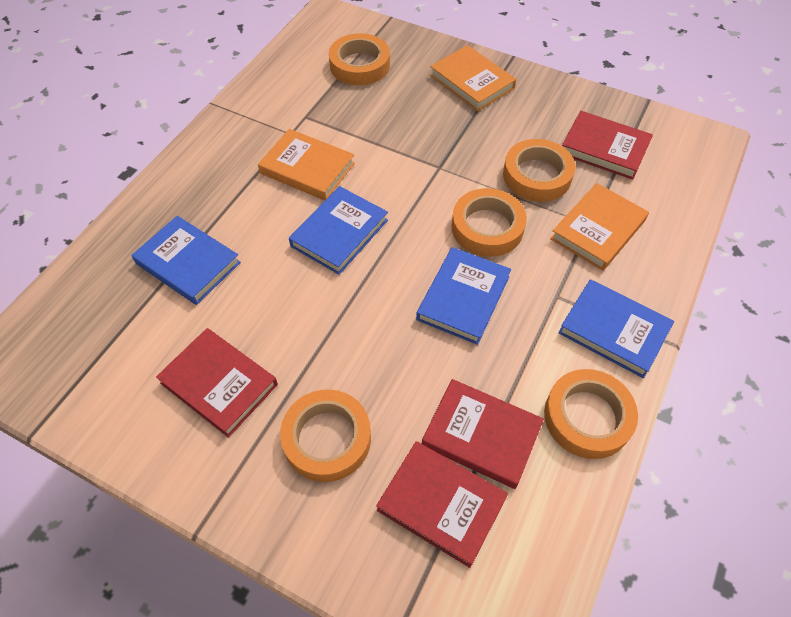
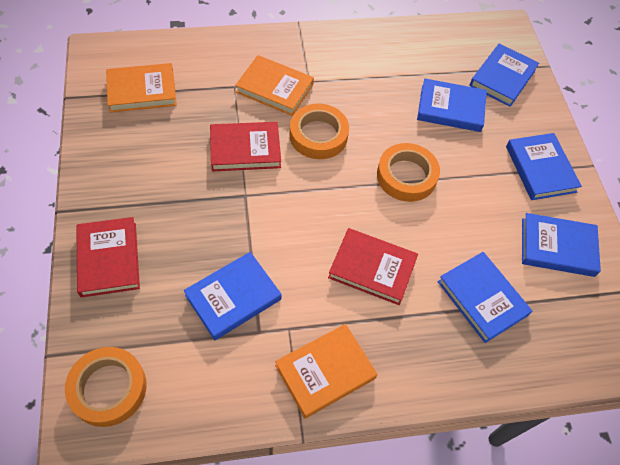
blue book: 4 -> 6
orange tape: 5 -> 3
red book: 4 -> 3

